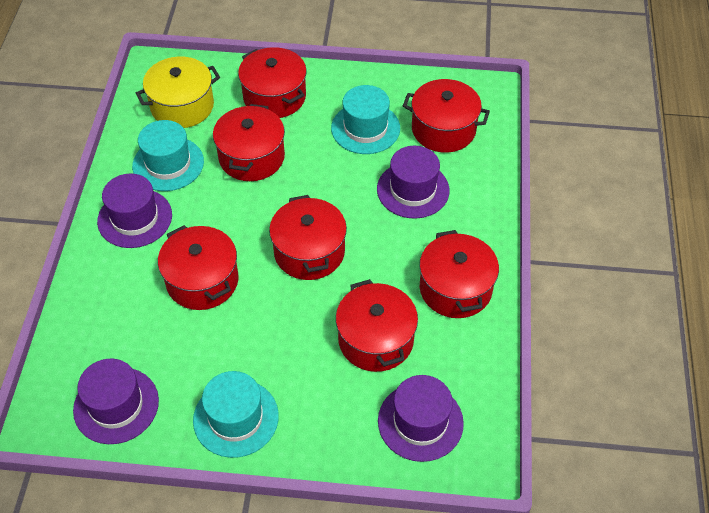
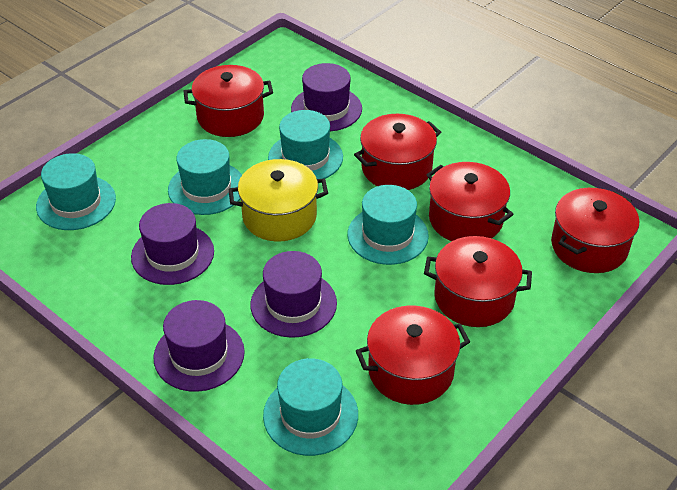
red pot: 7 -> 6
turquoise hat: 3 -> 5

